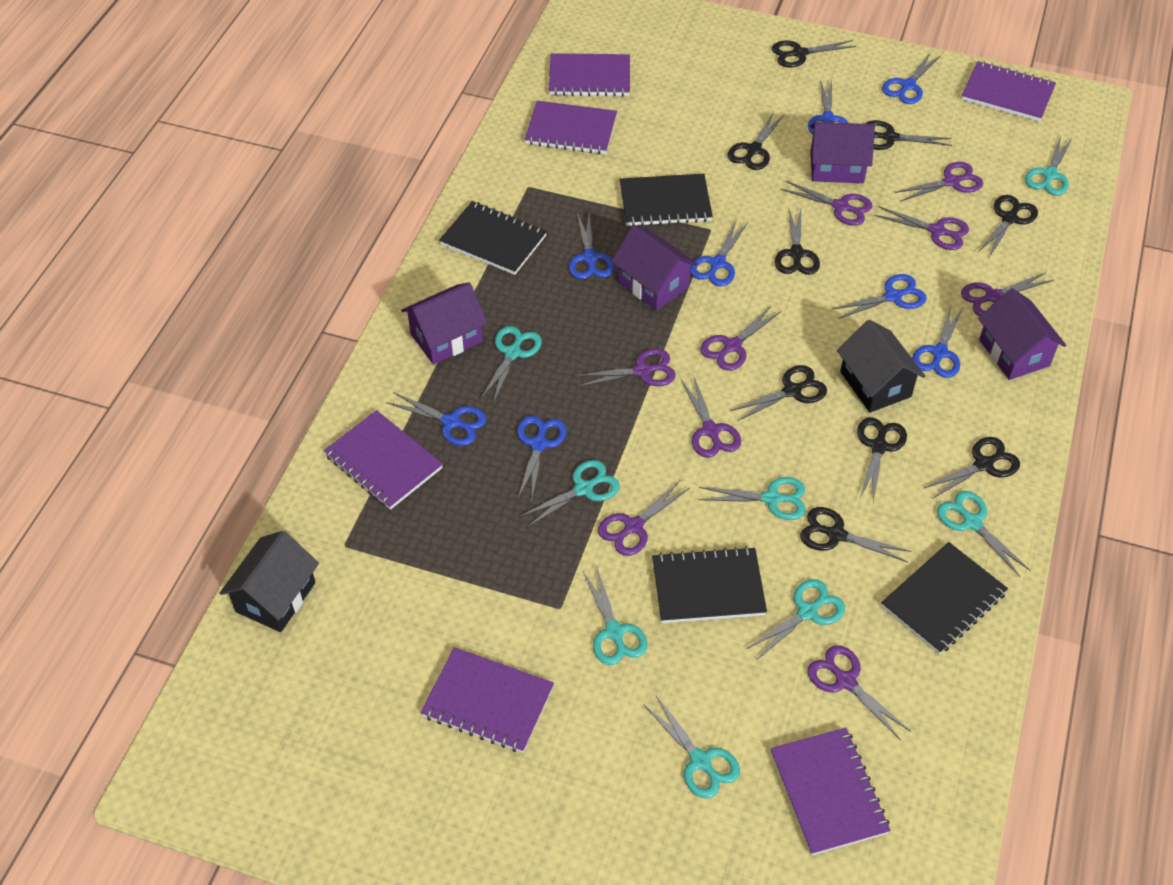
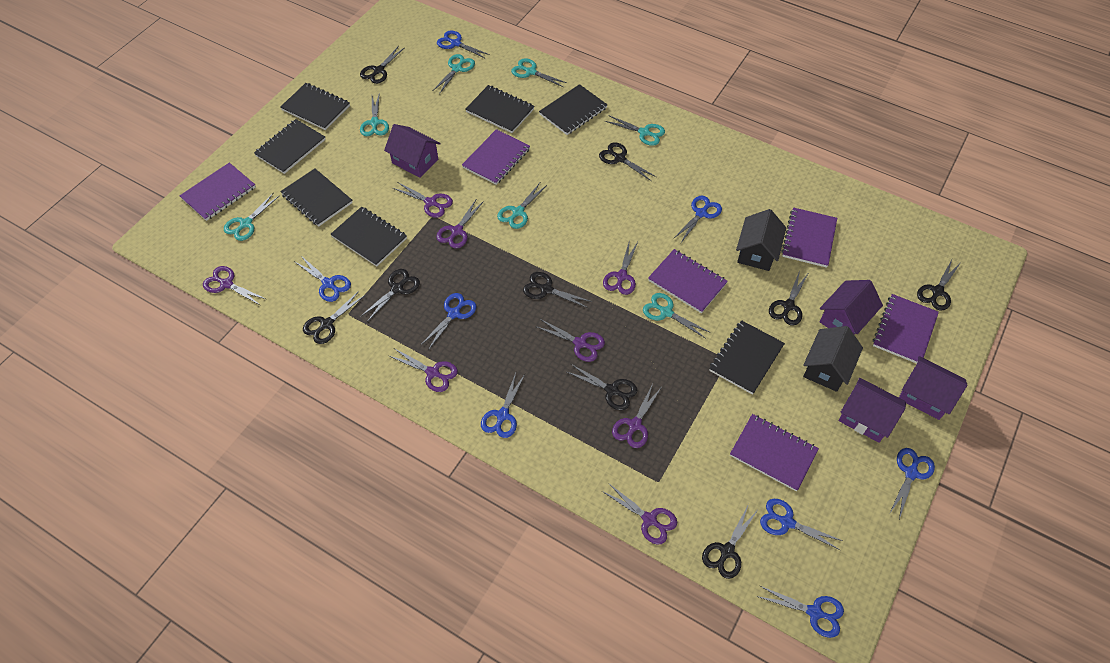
black notebook: 4 -> 7
purple scissors: 9 -> 8
turquoise scissors: 8 -> 7

